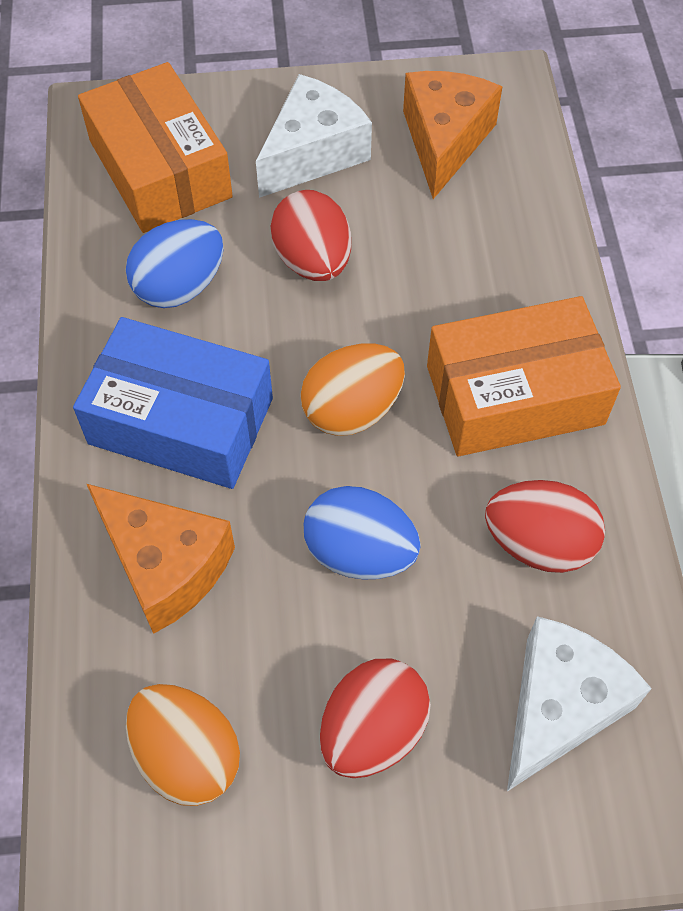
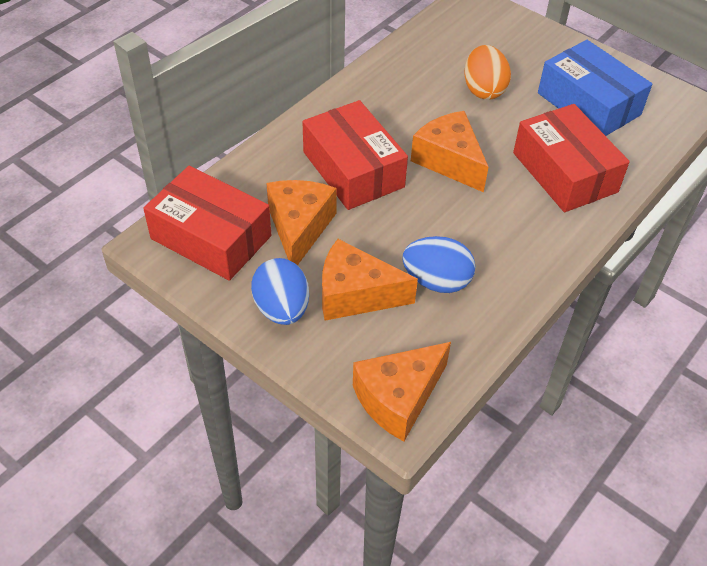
orange box: 2 -> 0
orange cheese: 2 -> 4
orange egg: 2 -> 1
red box: 0 -> 3
red egg: 3 -> 0
white cheese: 2 -> 0

